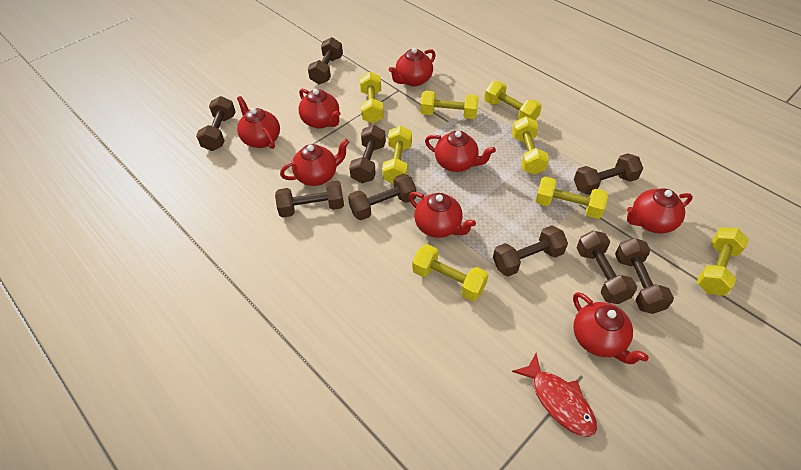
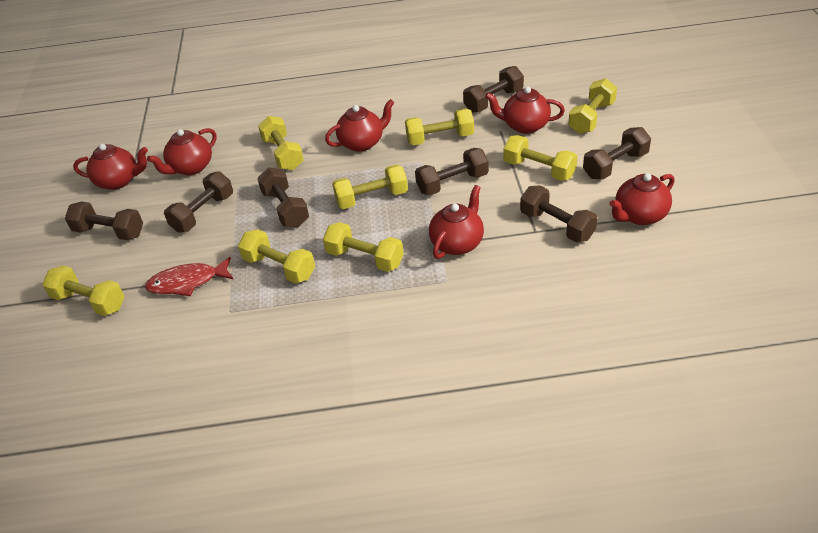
brown dumbbell: 9 -> 7
red teapot: 8 -> 6

